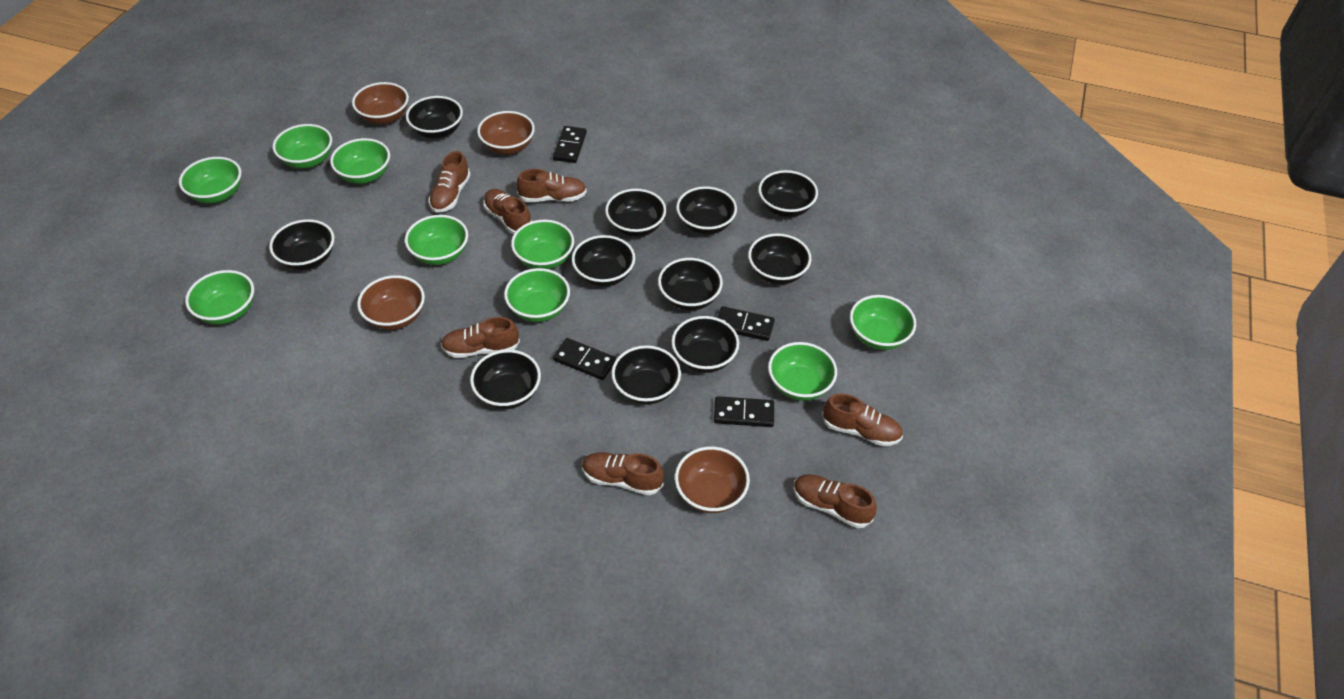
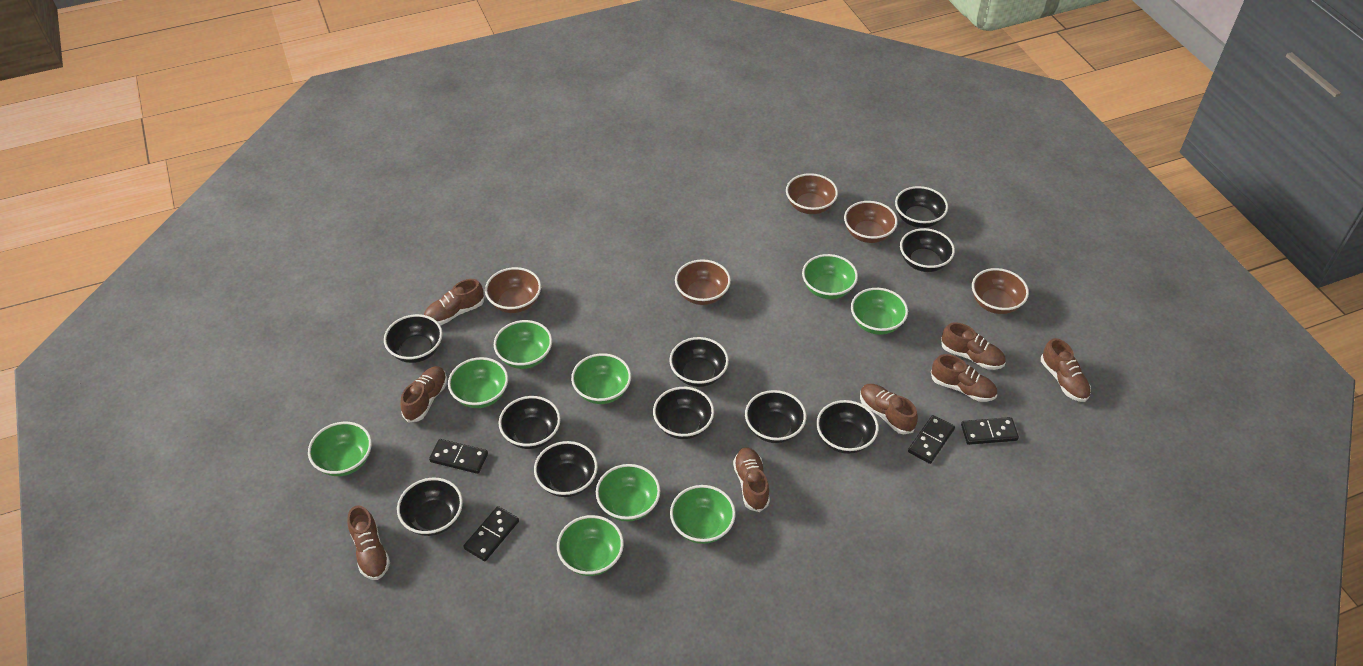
black bowl: 11 -> 10
brown bowl: 4 -> 5
brown shoe: 7 -> 8

